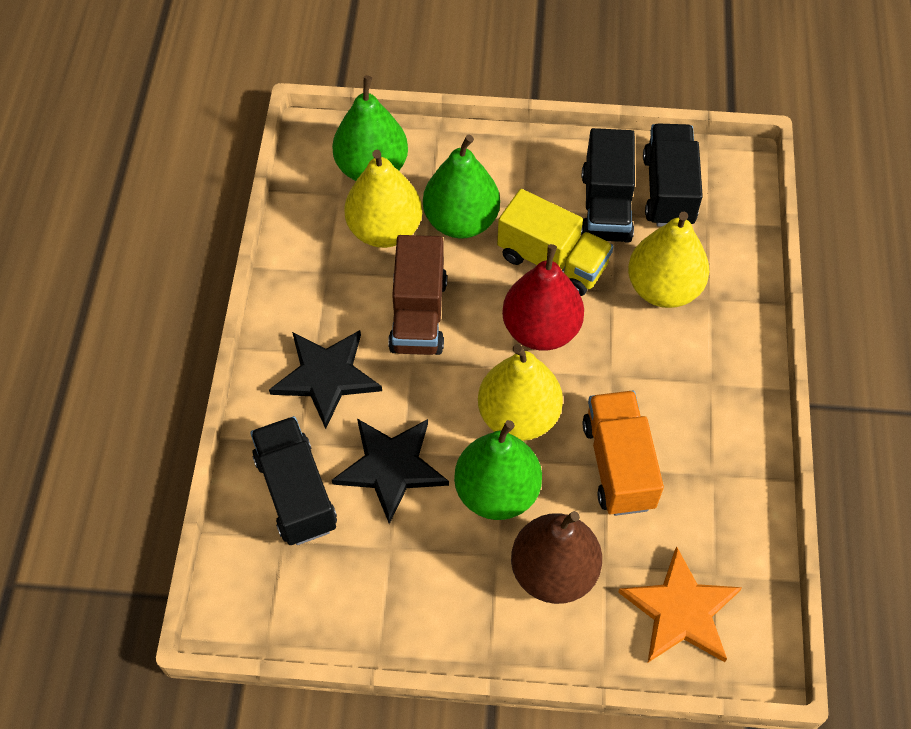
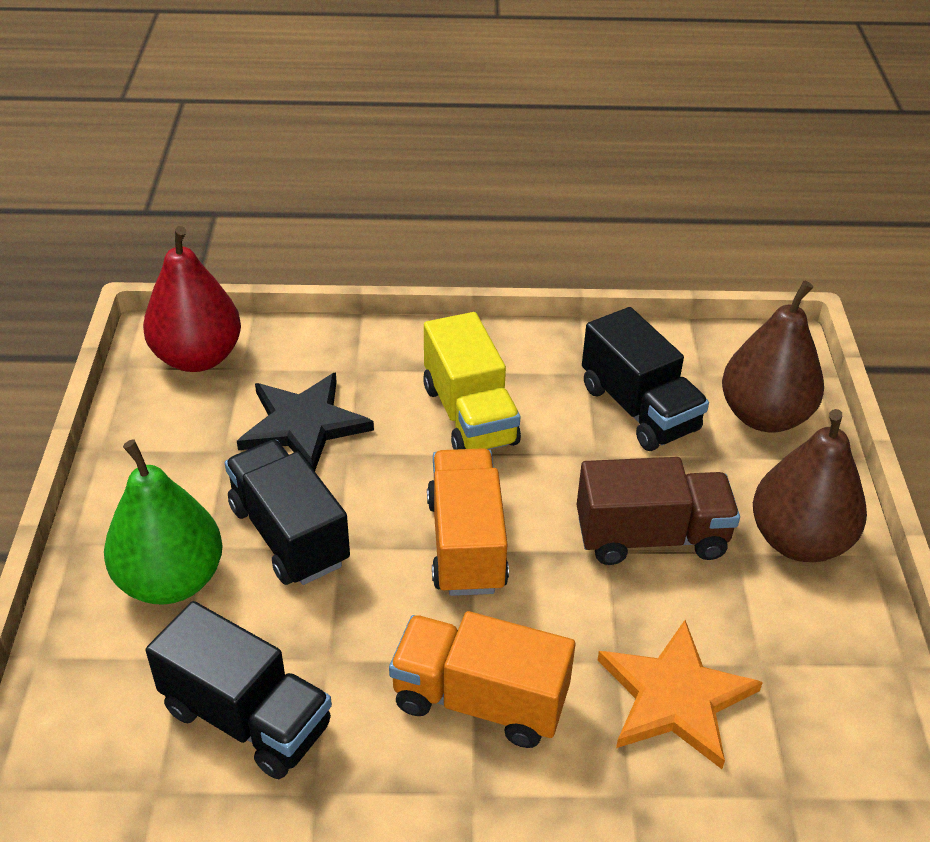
black star: 2 -> 1
brown pear: 1 -> 2
green pear: 3 -> 1
orange truck: 1 -> 2
yellow pear: 3 -> 0

